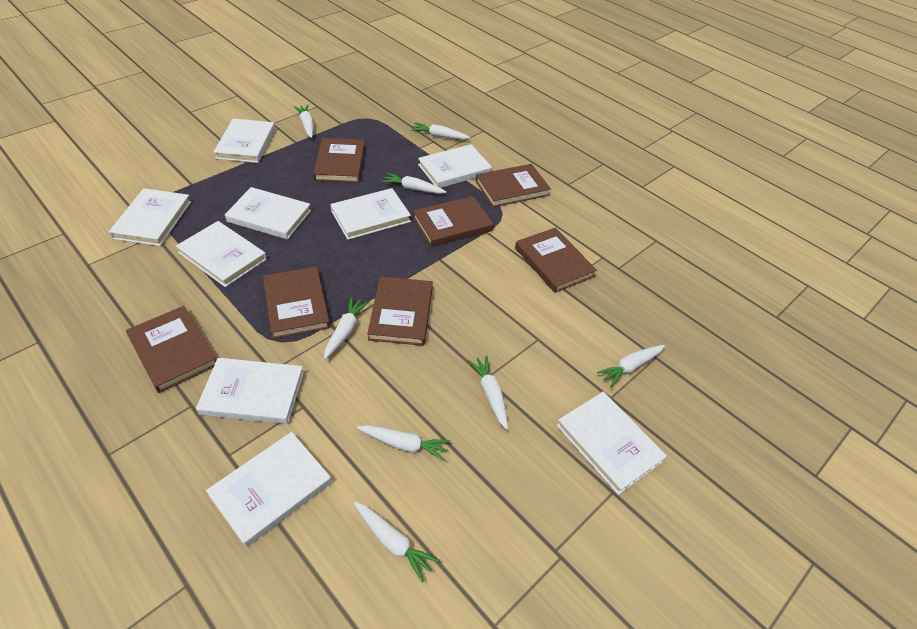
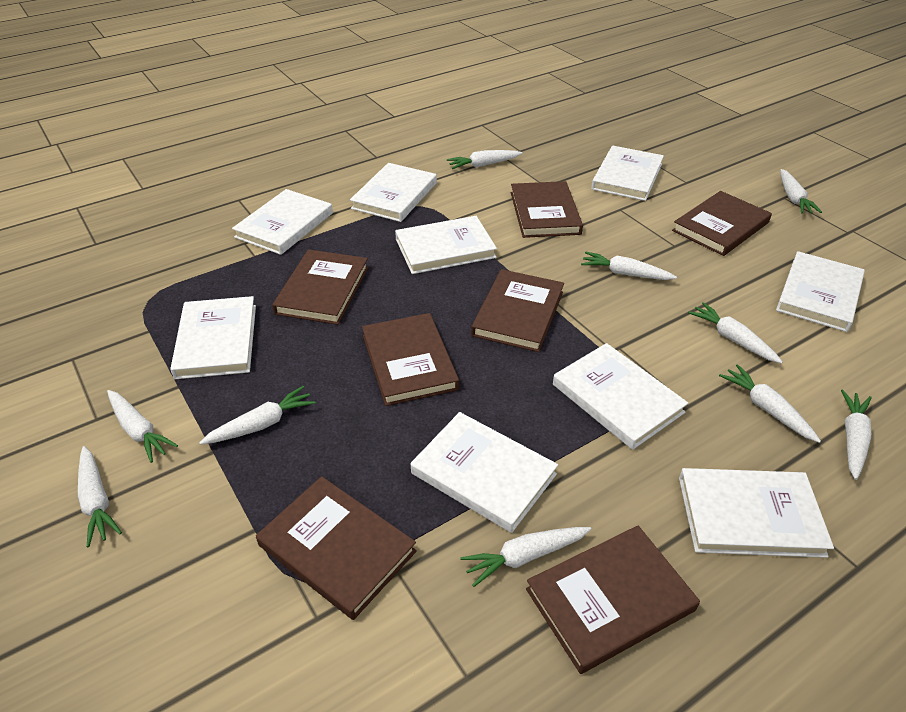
white carrot: 8 -> 10

